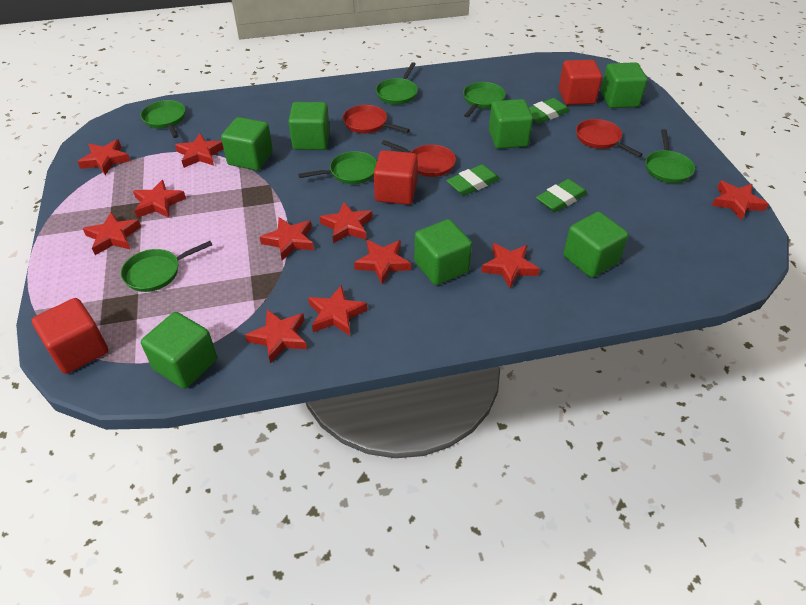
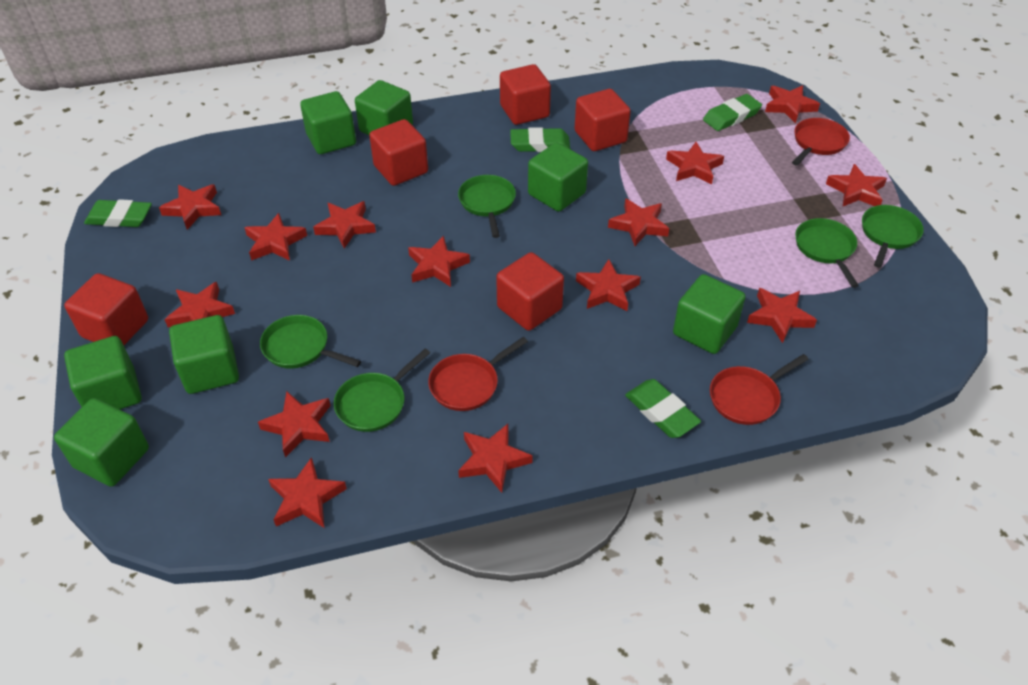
green eraser: 3 -> 4
green pan: 6 -> 5
red cube: 3 -> 5
red star: 11 -> 14

